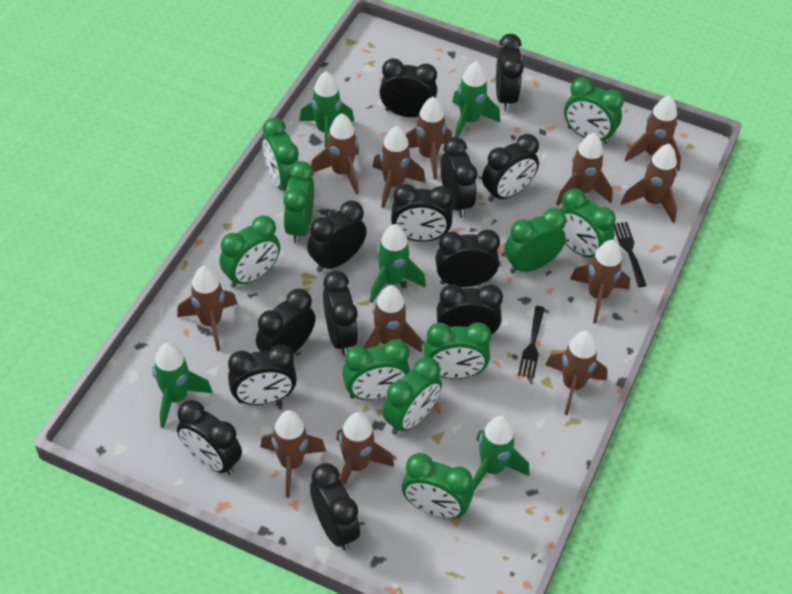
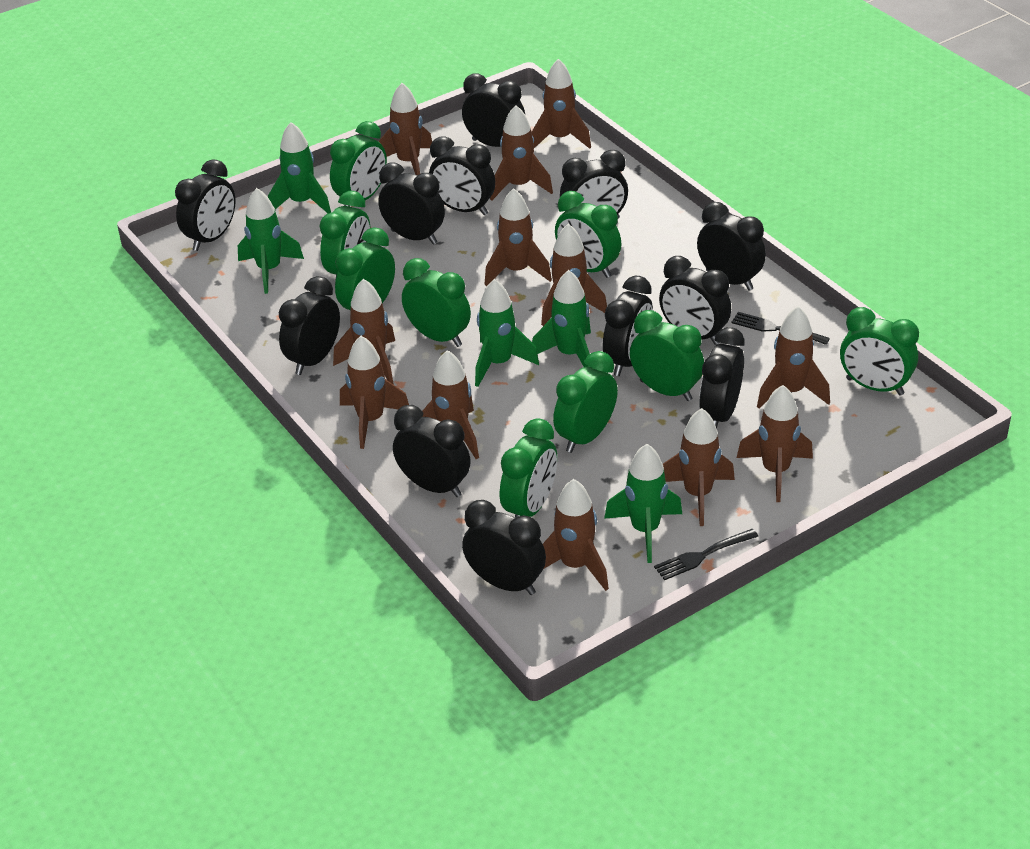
black clock: 13 -> 12
green clock: 10 -> 9

